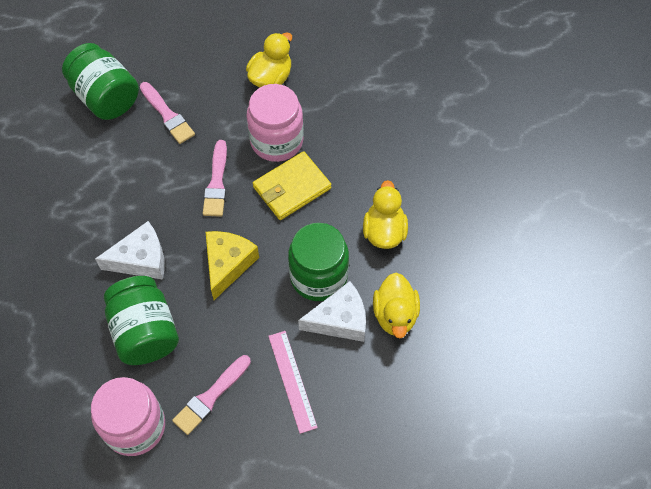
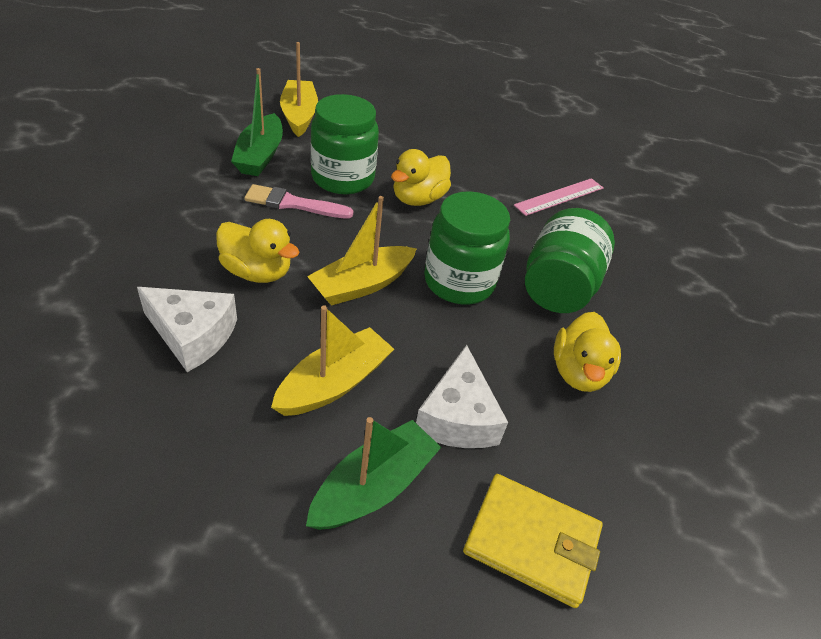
green boat: 0 -> 2
pink brush: 3 -> 1
pink jar: 2 -> 0
yellow boat: 0 -> 3
yellow cheese: 1 -> 0

